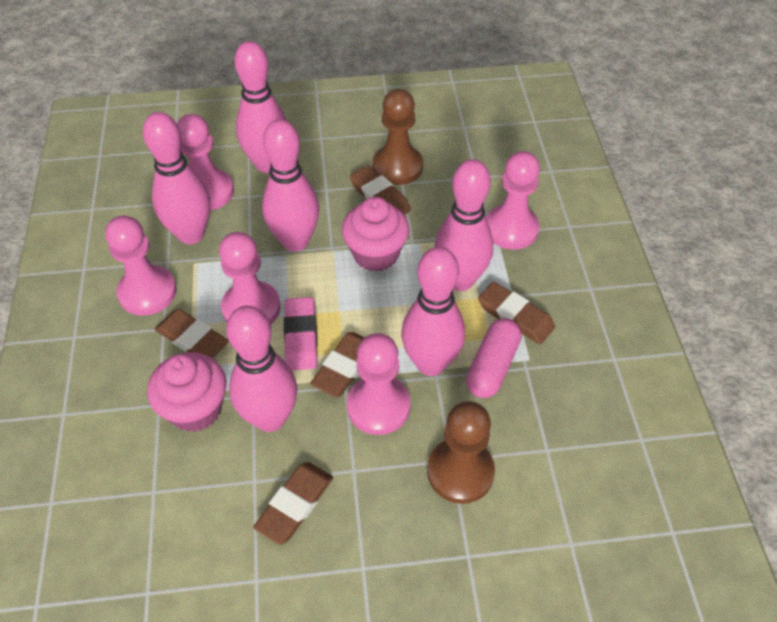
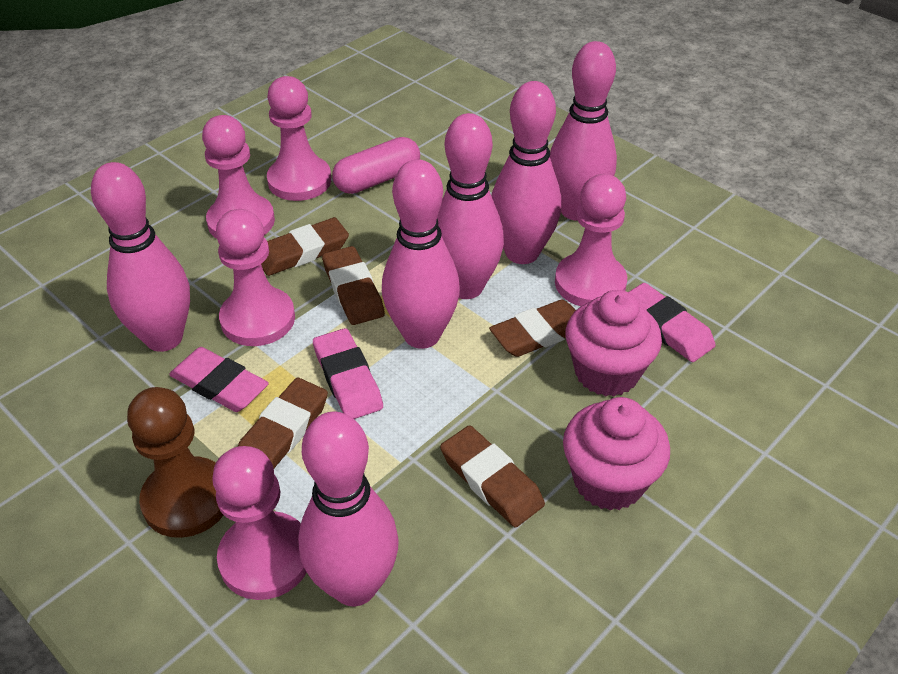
brown pawn: 2 -> 1
pink eraser: 1 -> 3

